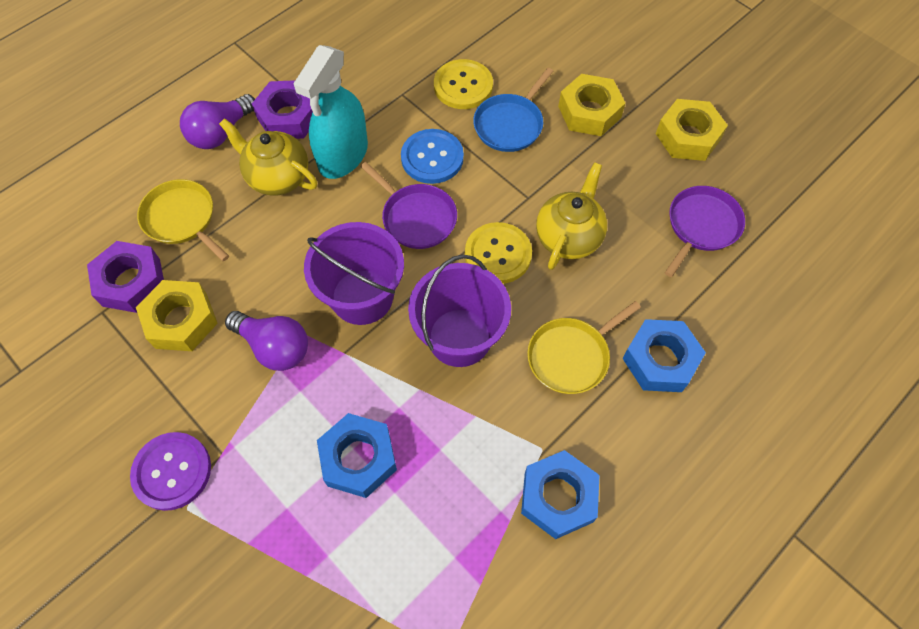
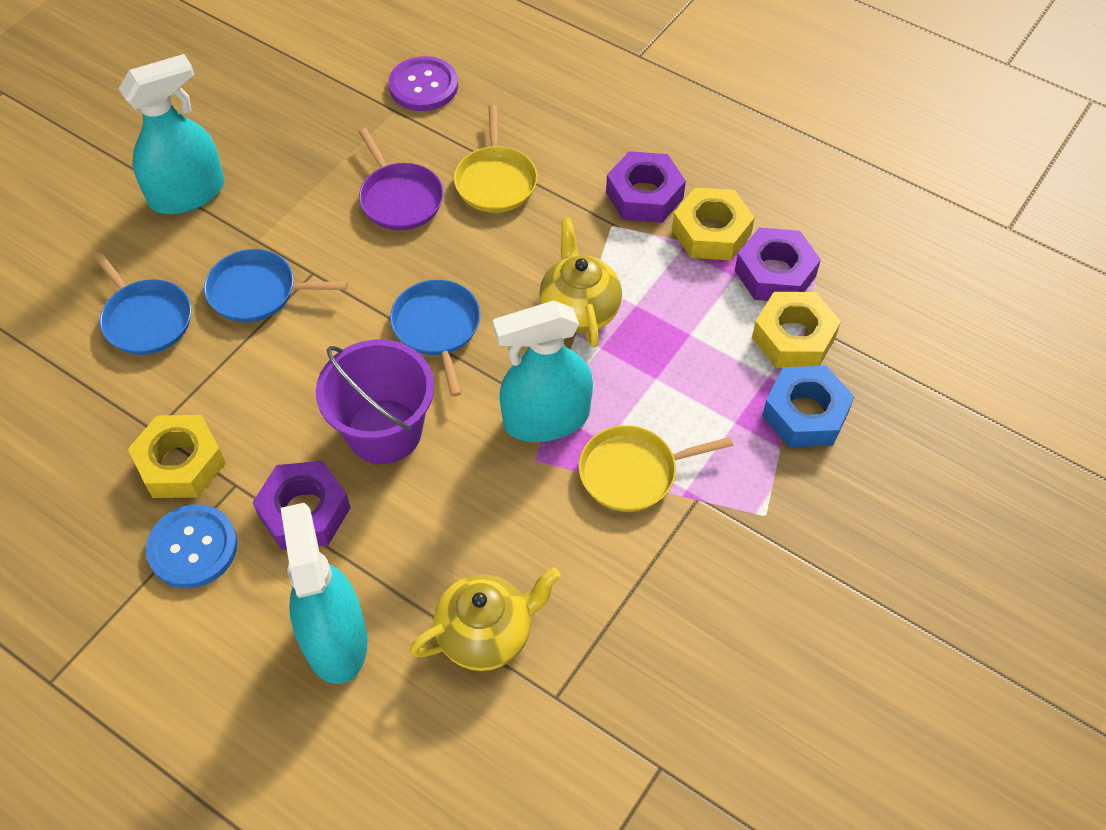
blue nut: 3 -> 1
blue pan: 1 -> 3
purple bucket: 2 -> 1
purple light bulb: 2 -> 0
purple nut: 2 -> 3
purple pan: 2 -> 1
turquoise spray bottle: 1 -> 3
yellow button: 2 -> 0

